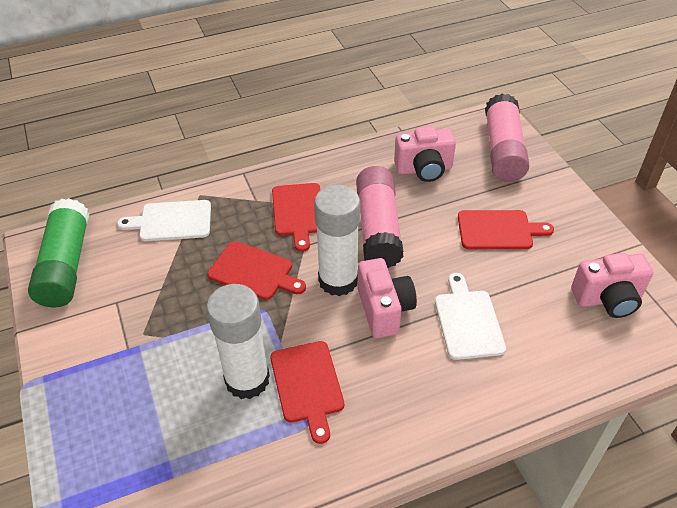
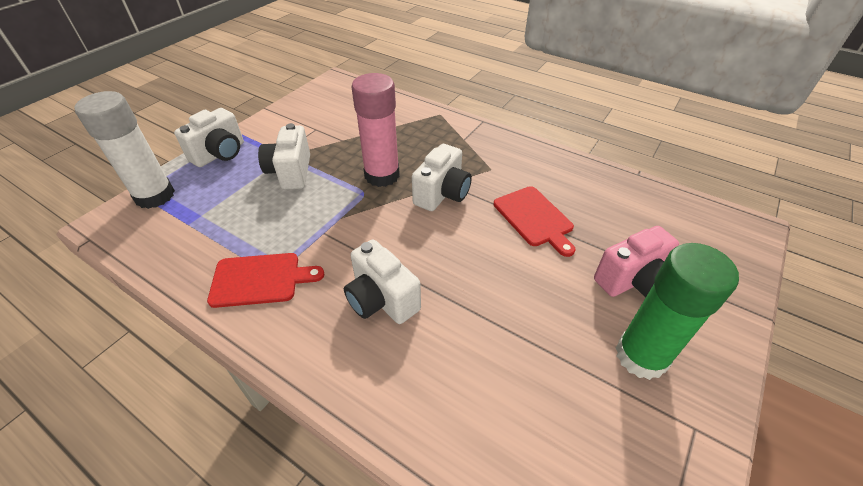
pink camera: 3 -> 1
pink glue stick: 2 -> 1
red cutting board: 4 -> 2
white camera: 0 -> 4
white cutting board: 2 -> 0
white glue stick: 2 -> 1

